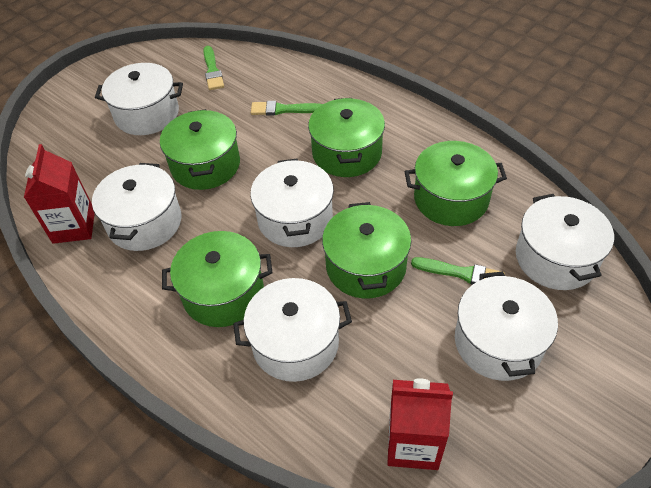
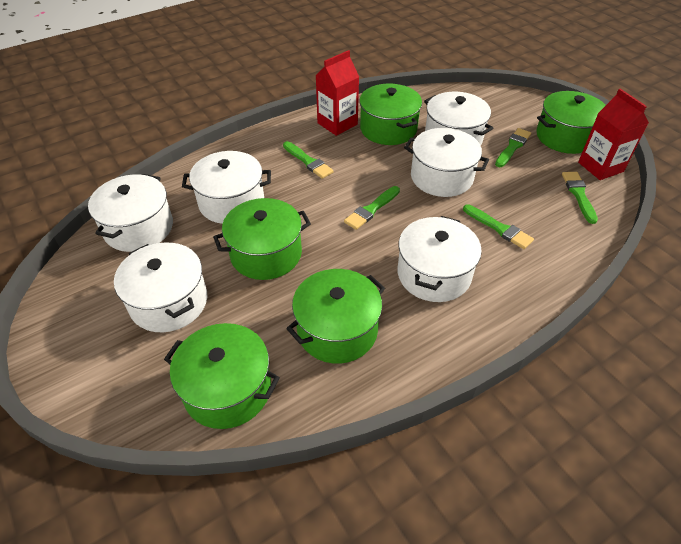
green brush: 3 -> 5

